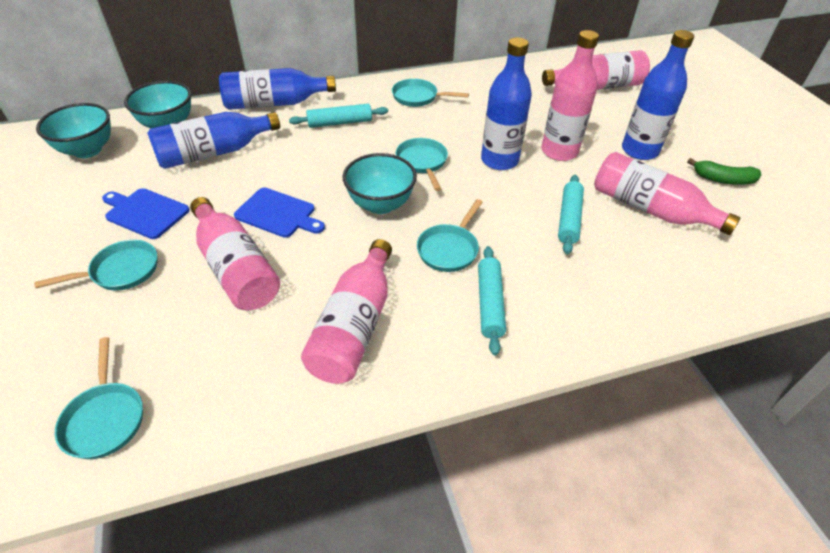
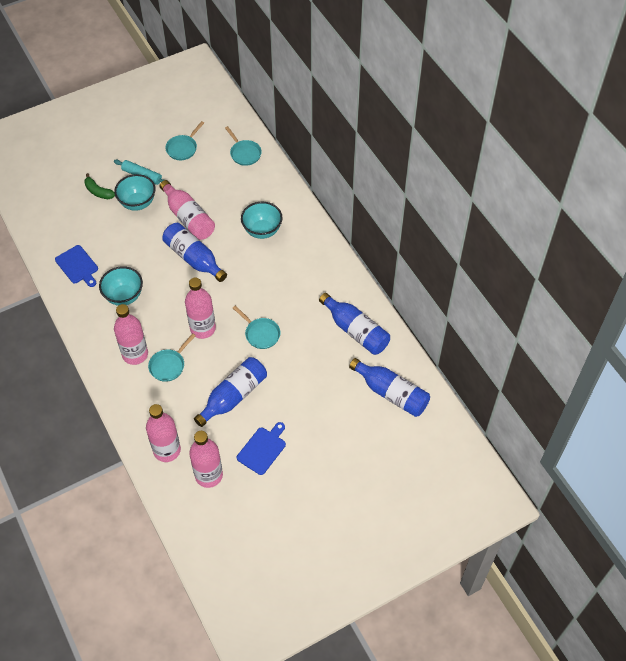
turquoise pan: 5 -> 4
turquoise rolling pin: 3 -> 1

